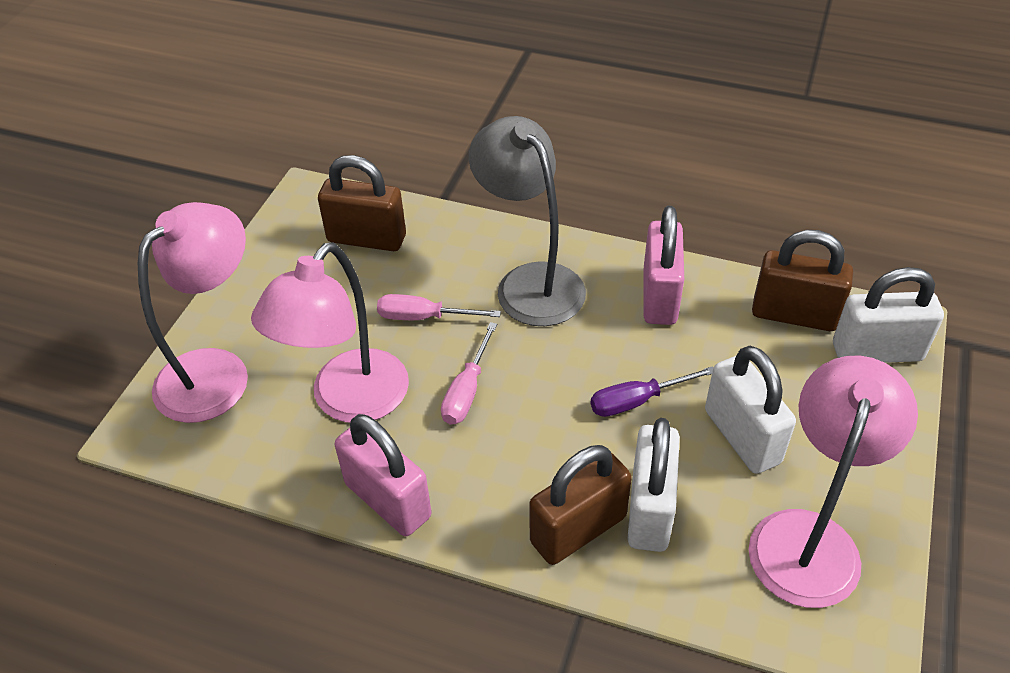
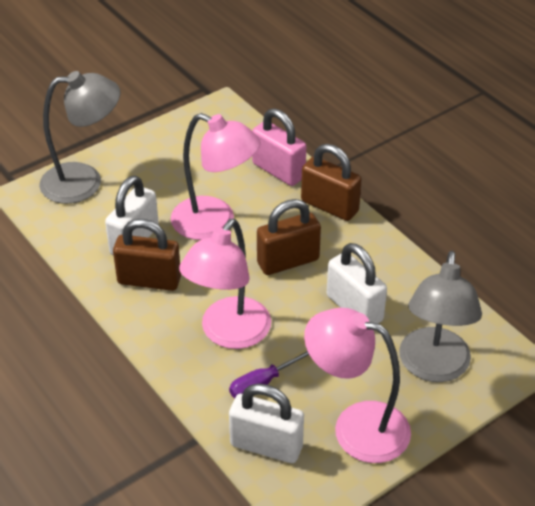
grey lamp: 1 -> 2
pink padlock: 2 -> 1
pink screwdriver: 2 -> 0

